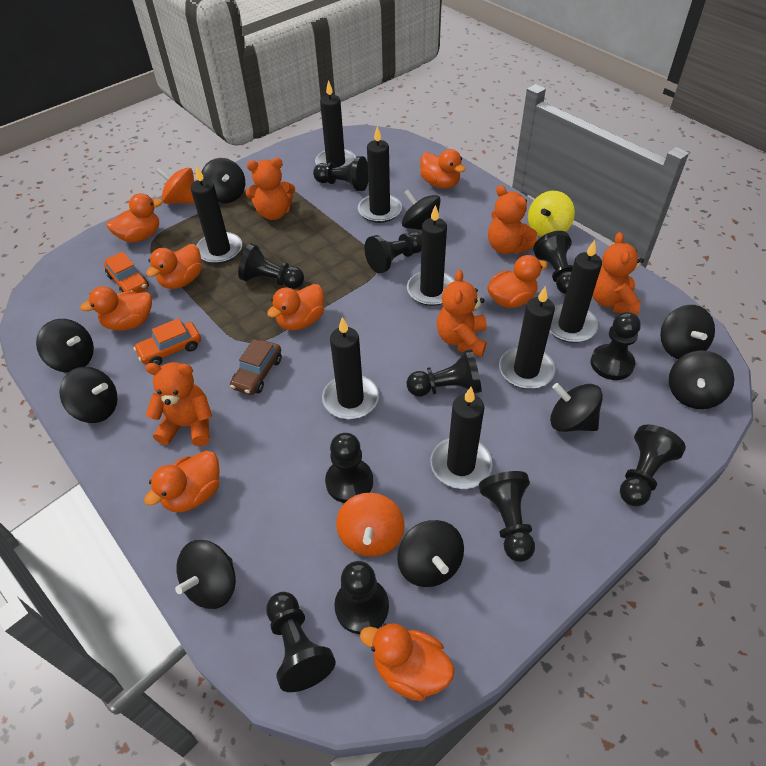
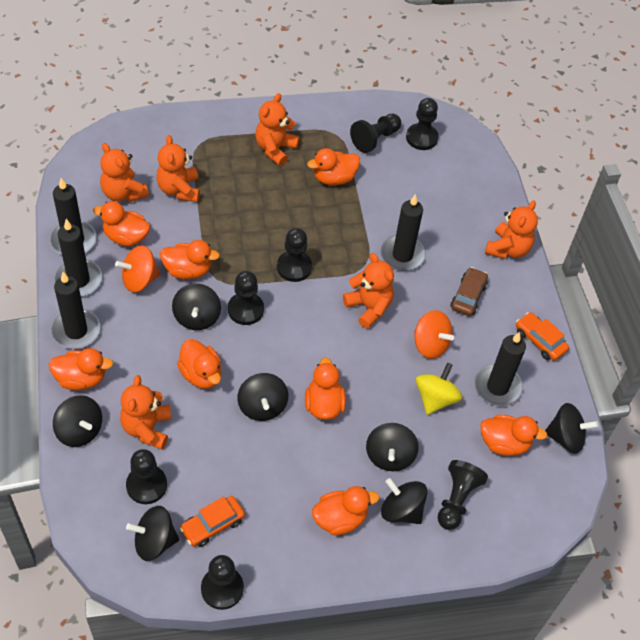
black candle: 8 -> 5
black pawn: 11 -> 7
black spinning top: 9 -> 7
orange teddy bear: 5 -> 6

